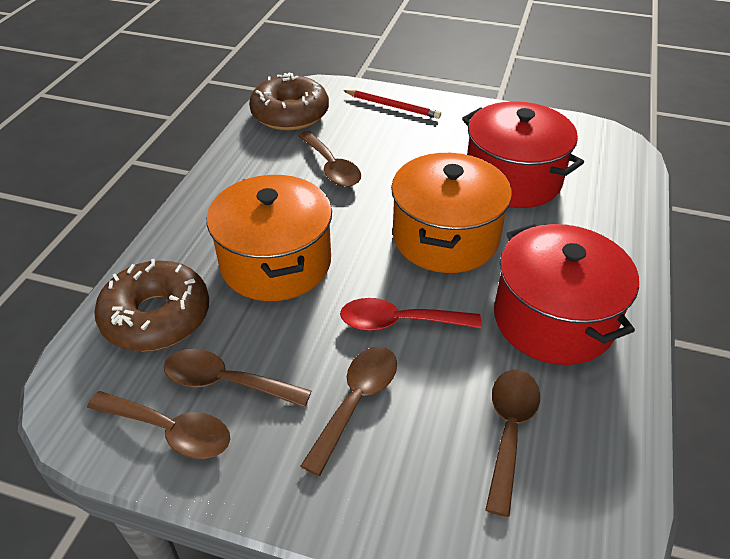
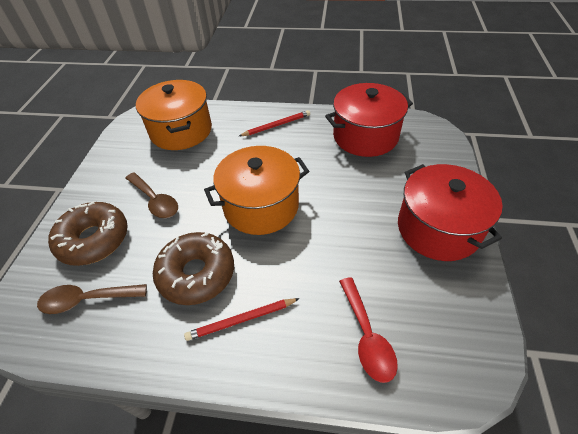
brown spoon: 5 -> 2
red pencil: 1 -> 2

